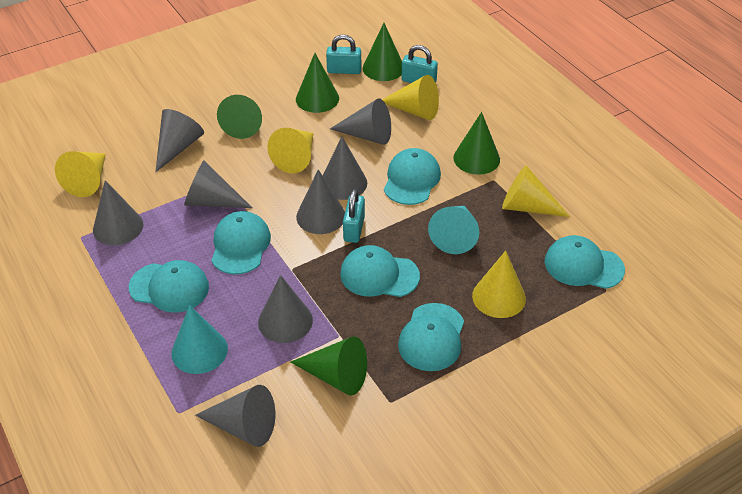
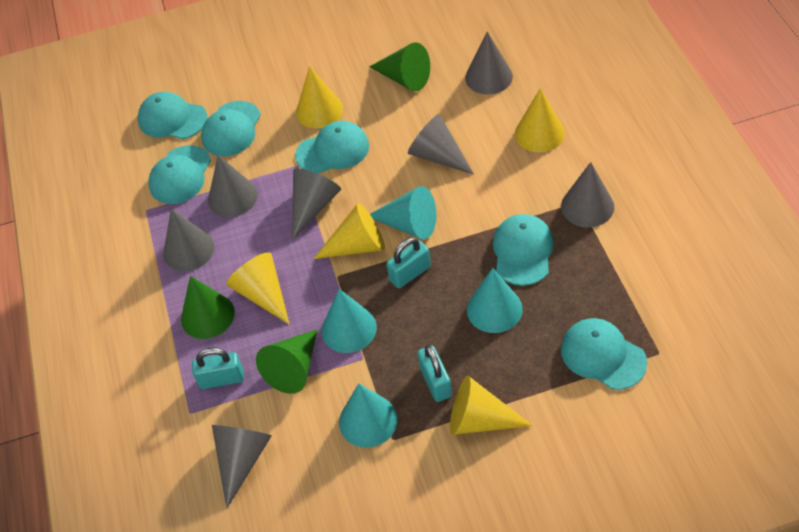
green cone: 5 -> 3
grey cone: 8 -> 7
turquoise cone: 2 -> 4

